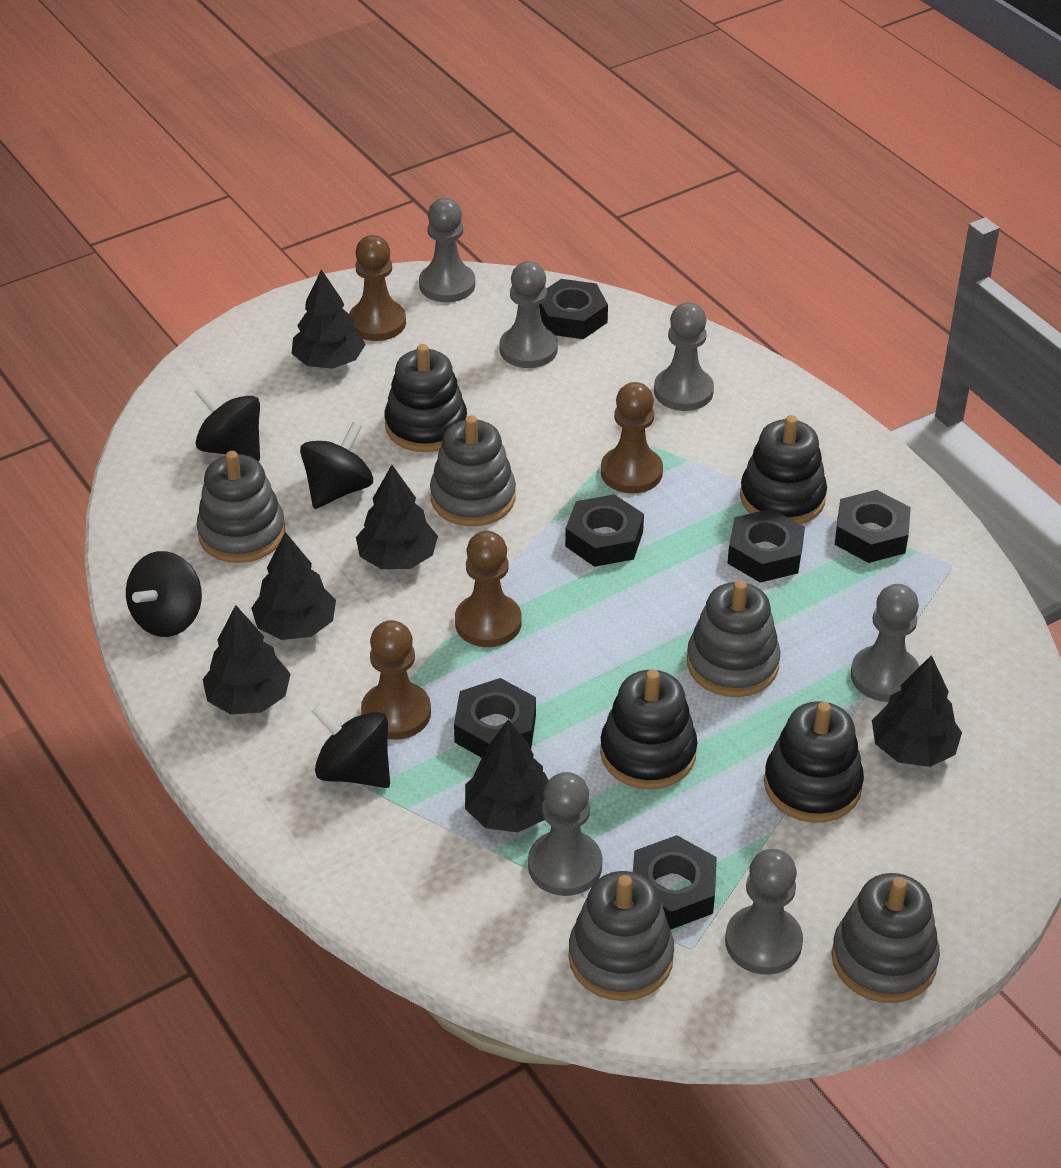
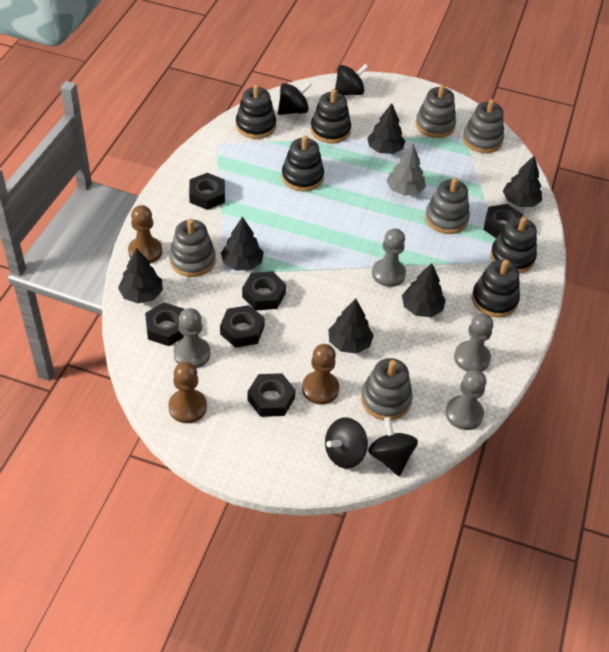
black stacking toy: 4 -> 5
brown pawn: 4 -> 3
grey pawn: 6 -> 4
grey tree: 0 -> 1

